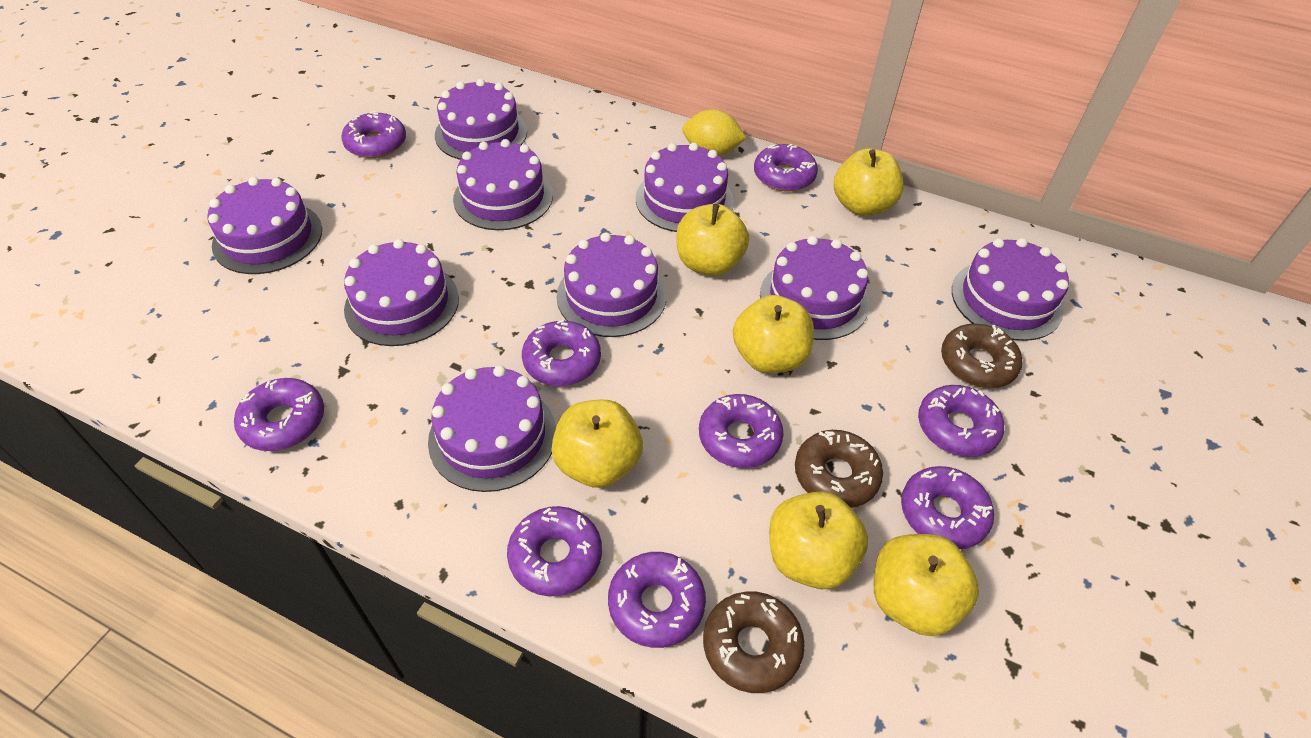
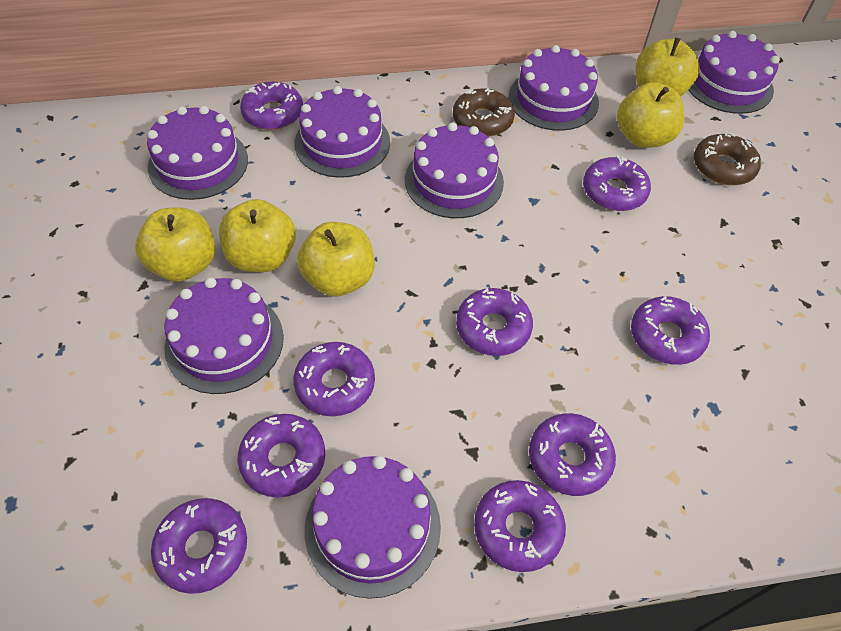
brown donut: 3 -> 2
purple cake: 9 -> 7
yellow apple: 6 -> 5
yellow lemon: 1 -> 0

